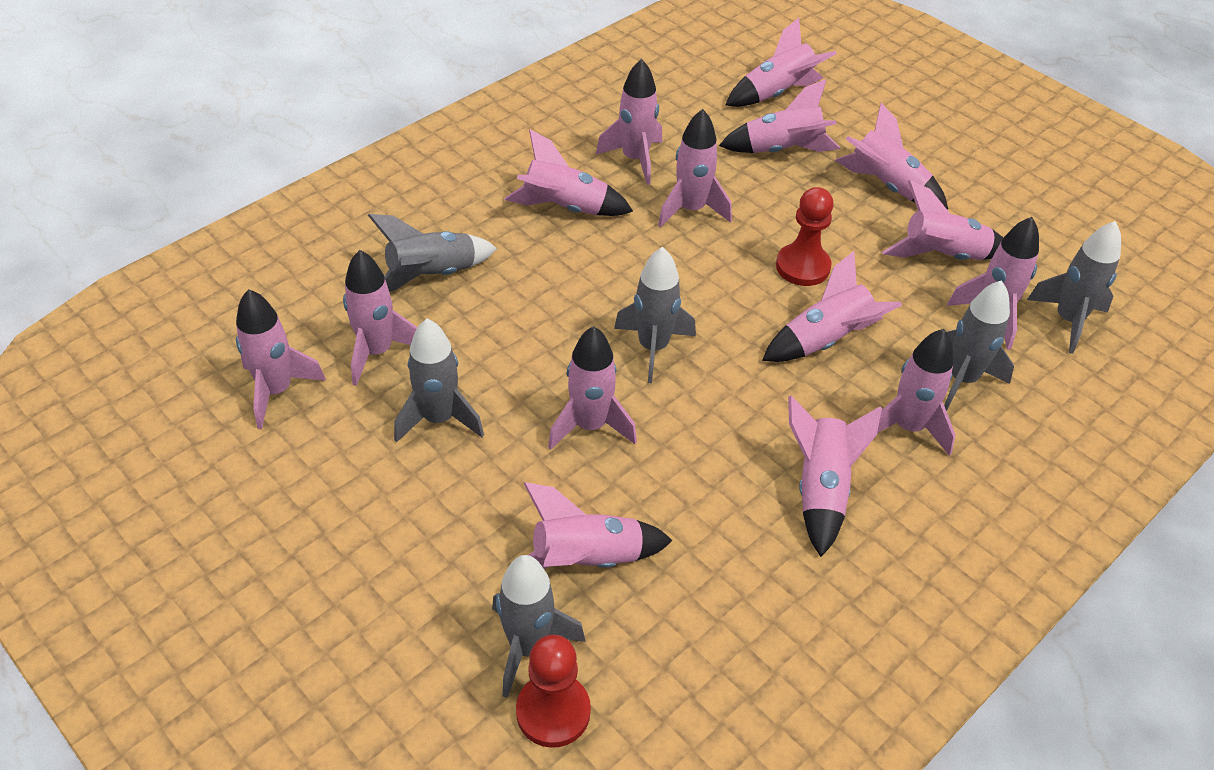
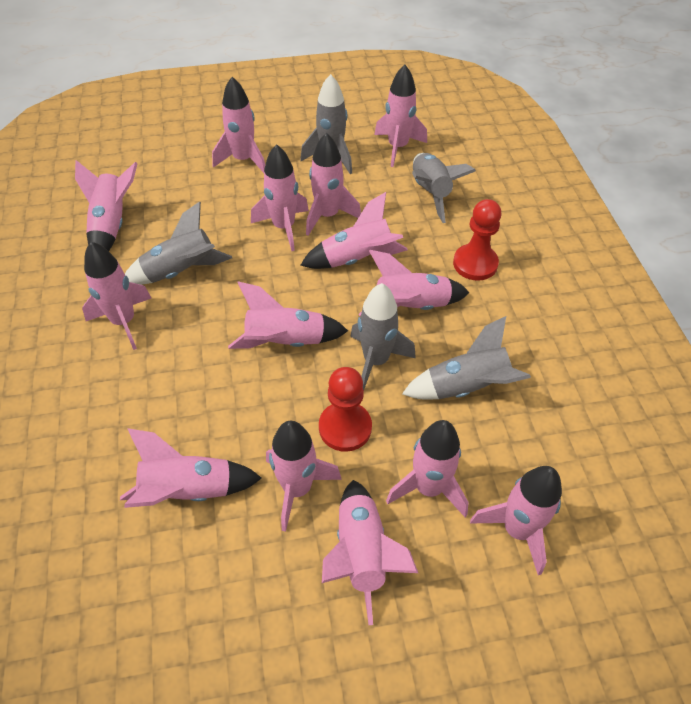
grey rocket: 6 -> 5
pink rocket: 15 -> 14

